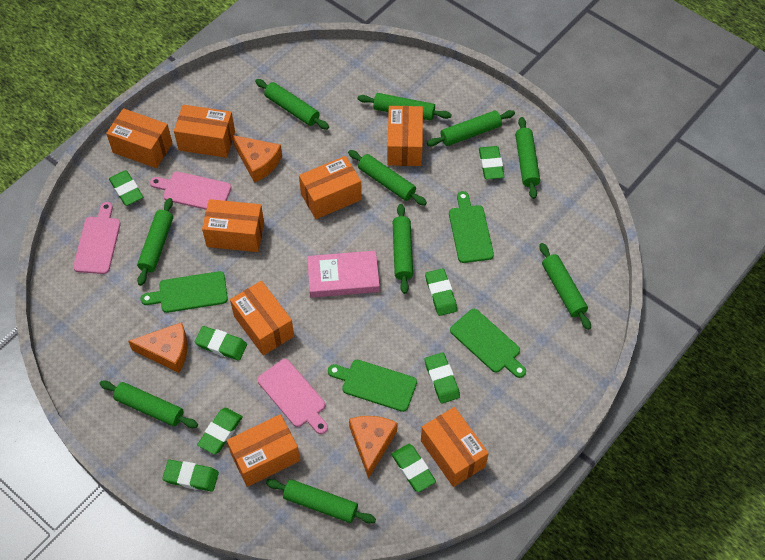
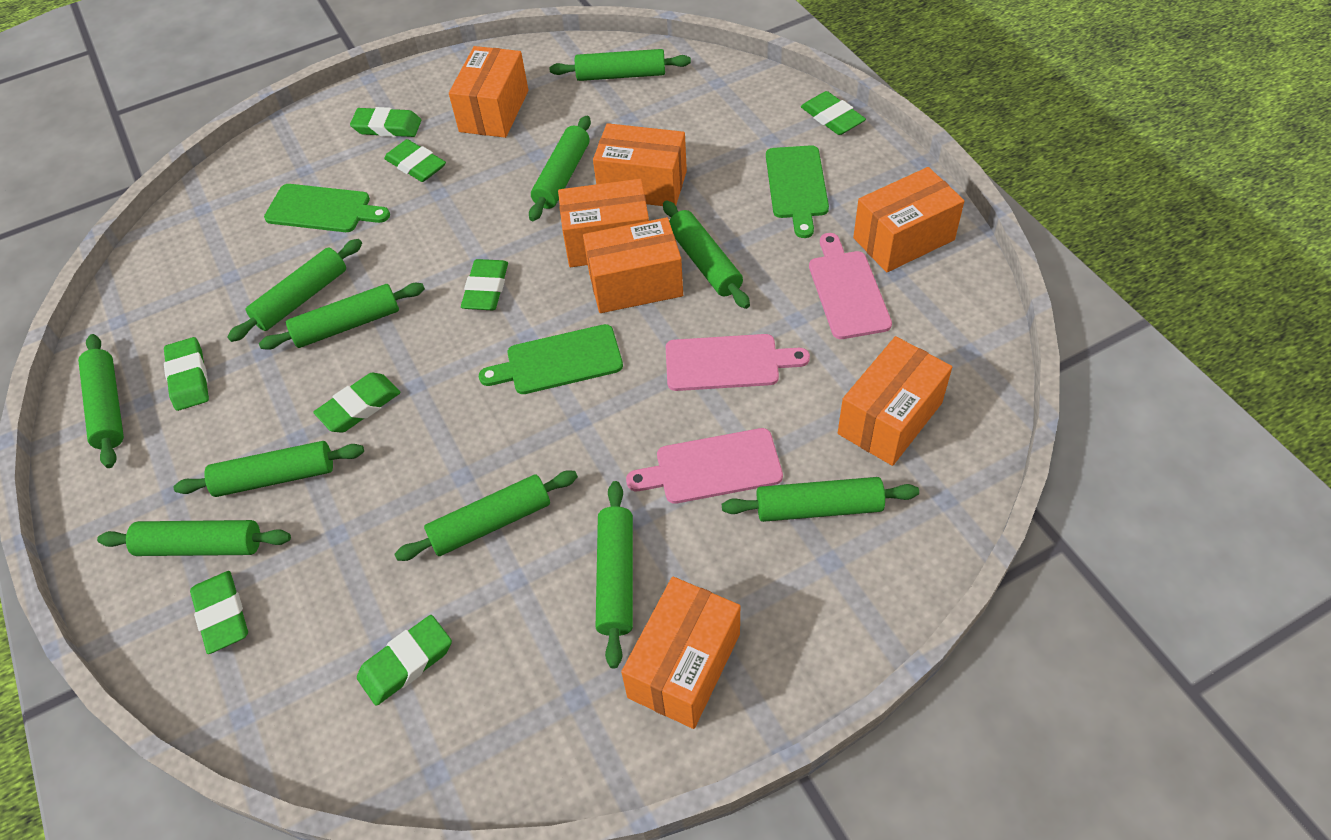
green cutting board: 4 -> 3
green rolling pin: 10 -> 11
orange box: 8 -> 7
orange cheese: 3 -> 0
pink book: 1 -> 0

